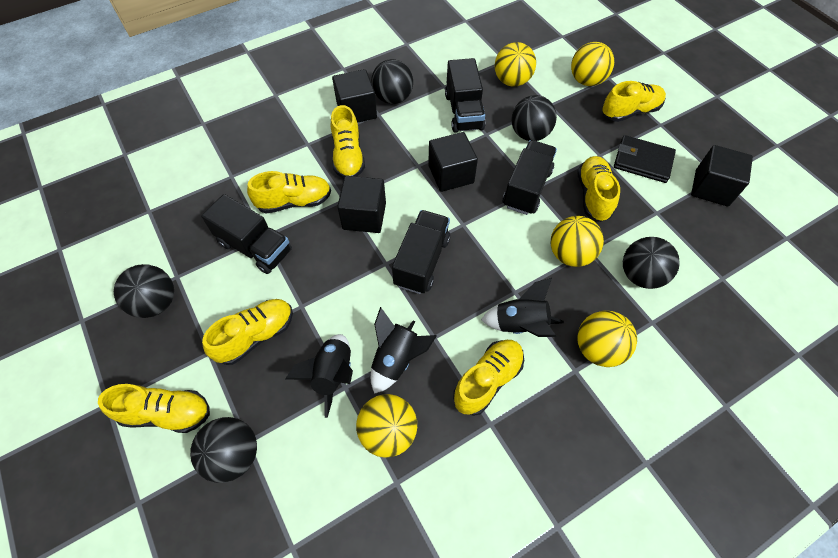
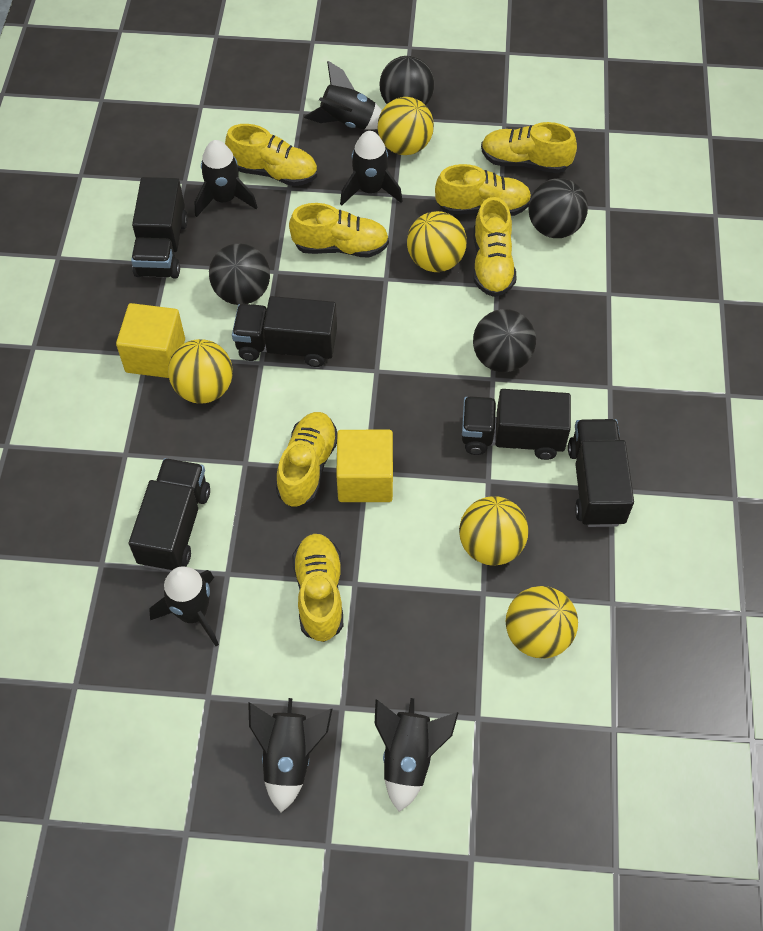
black ball: 5 -> 4
black cube: 4 -> 0
black rocket: 3 -> 6
black truck: 4 -> 5
black wallet: 1 -> 0
yellow cube: 0 -> 2

